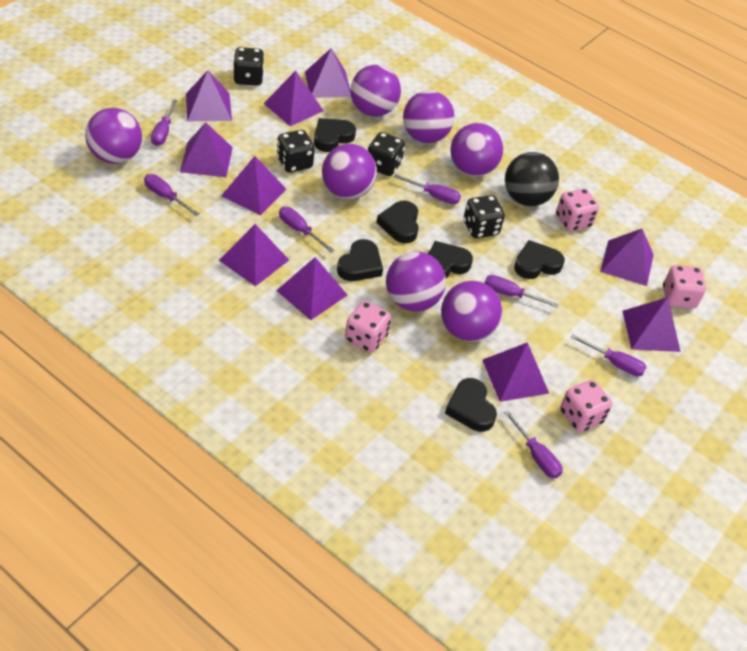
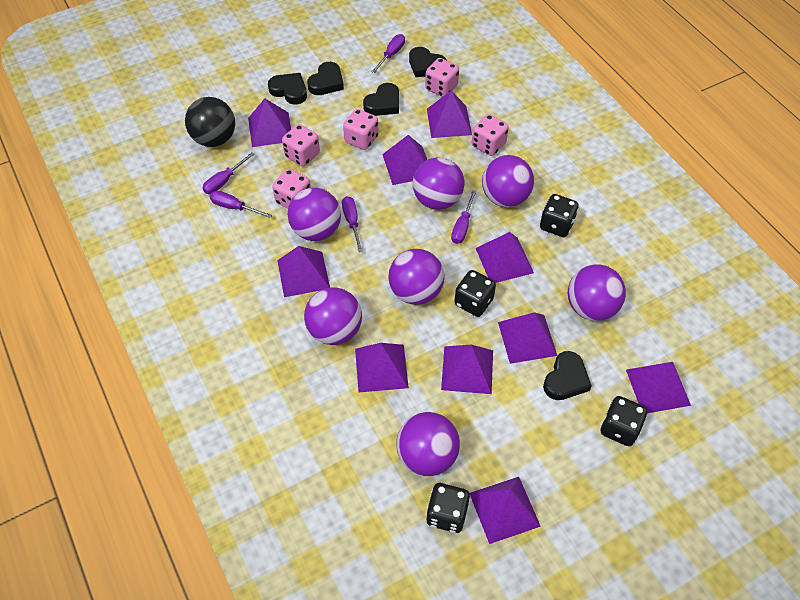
black heart: 6 -> 5
pink dice: 4 -> 5
purple screwdriver: 7 -> 5

